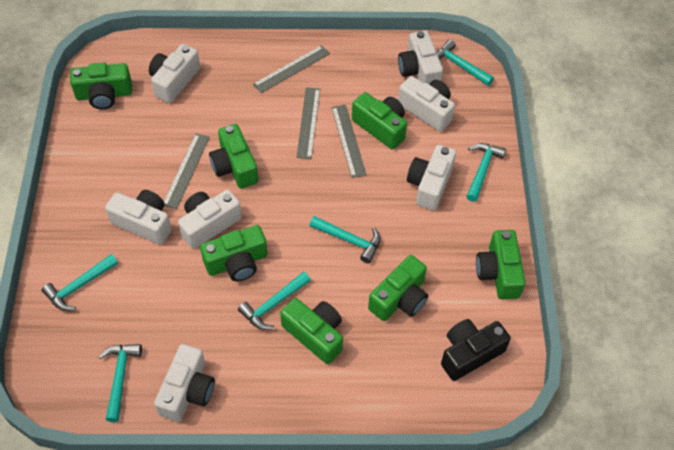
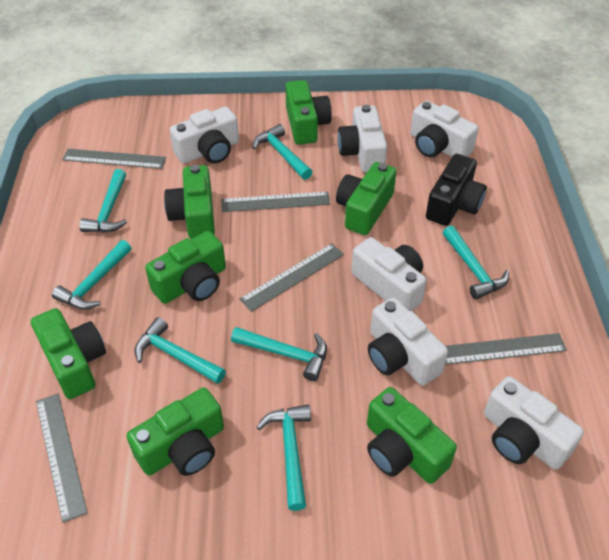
grey ruler: 4 -> 5
turquoise hammer: 6 -> 7
white camera: 7 -> 6

